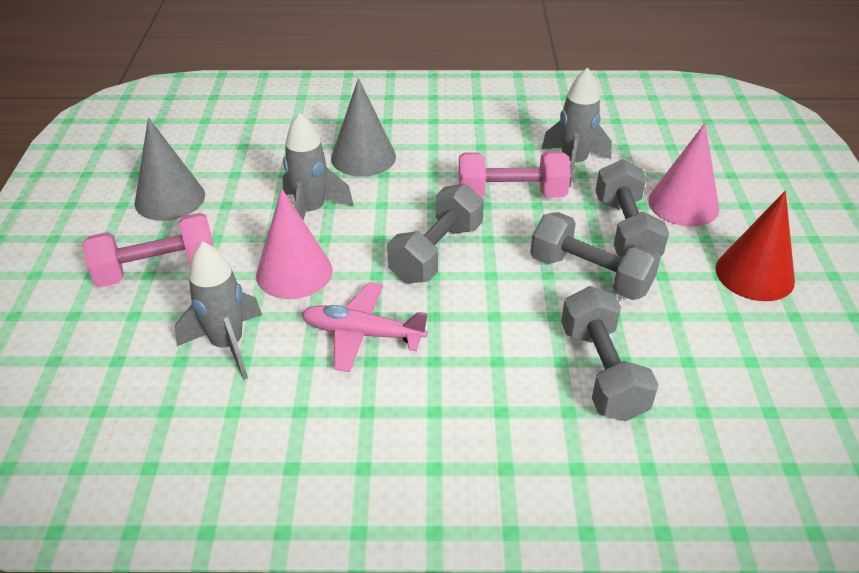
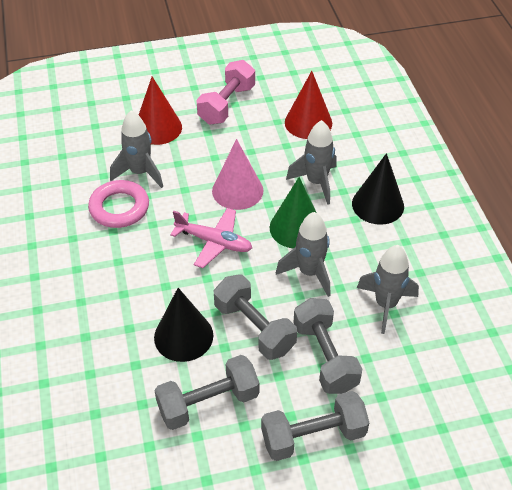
black cone: 0 -> 2
green cone: 0 -> 1
grey cone: 2 -> 0
grey rocket: 3 -> 4
pink cone: 2 -> 1
pink dumbbell: 2 -> 1
pink ring: 0 -> 1
red cone: 1 -> 2

